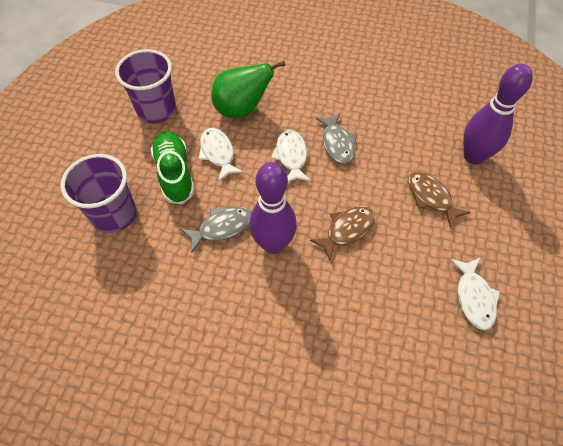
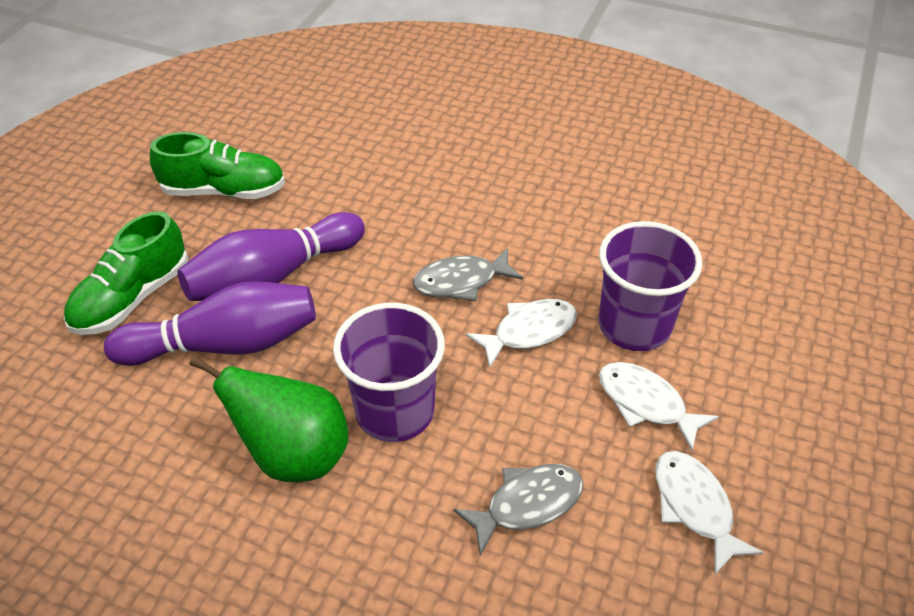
brown fish: 2 -> 0
green shoe: 1 -> 2

